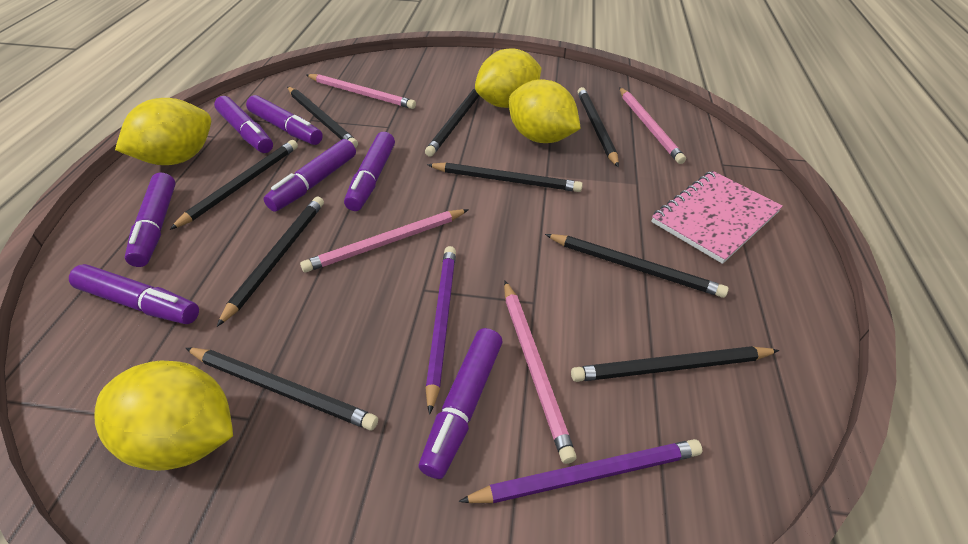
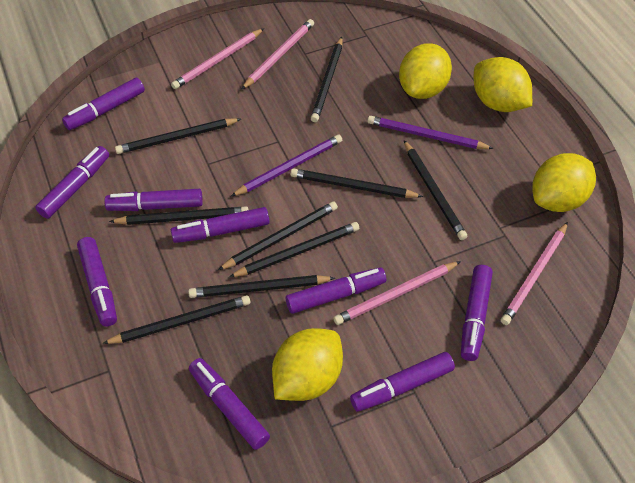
pink notebook: 1 -> 0
purple marker: 7 -> 9

